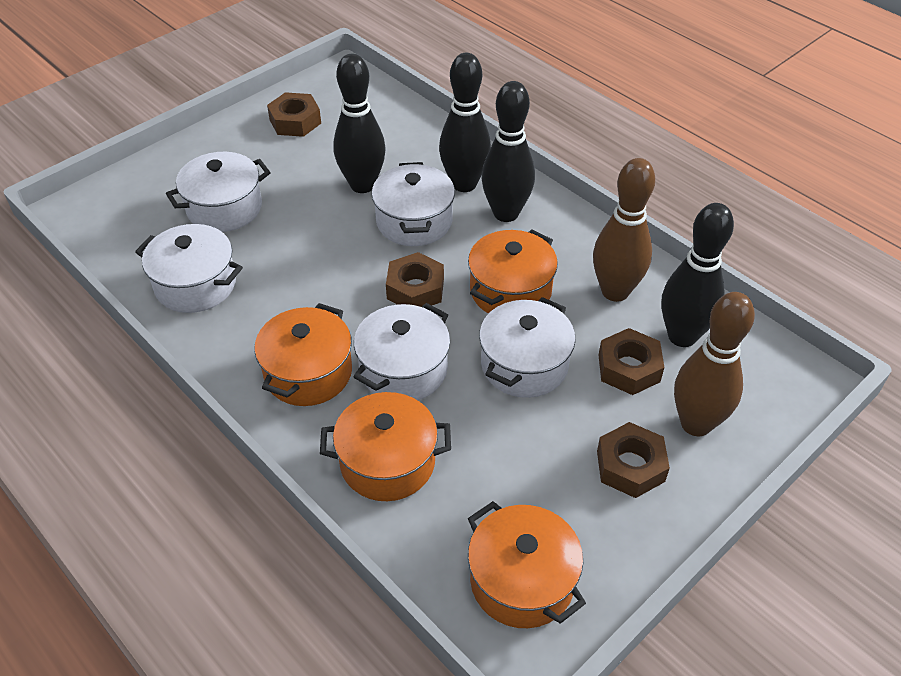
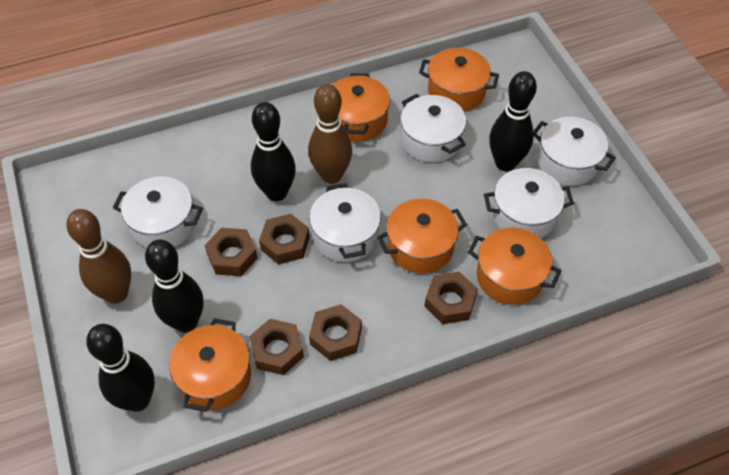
brown nut: 4 -> 5
orange pot: 4 -> 5

